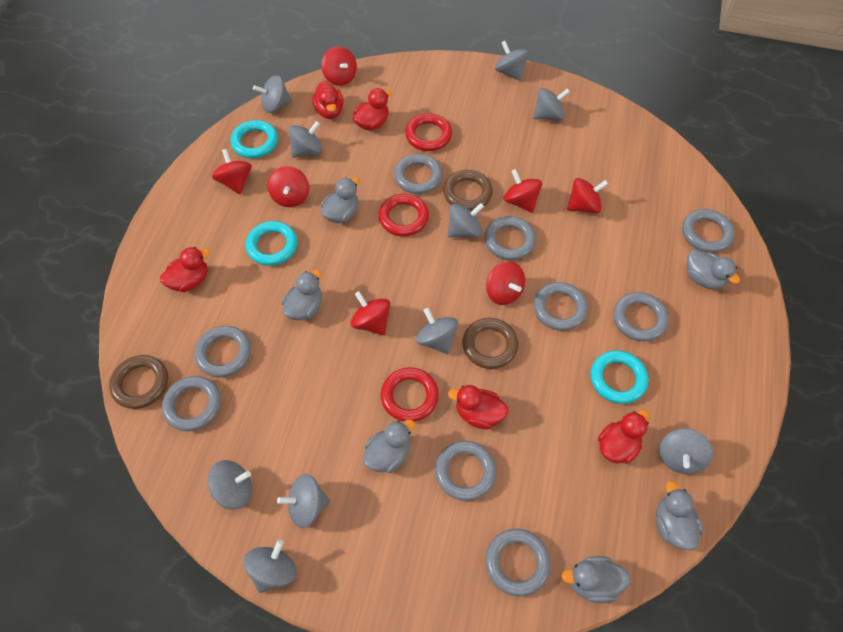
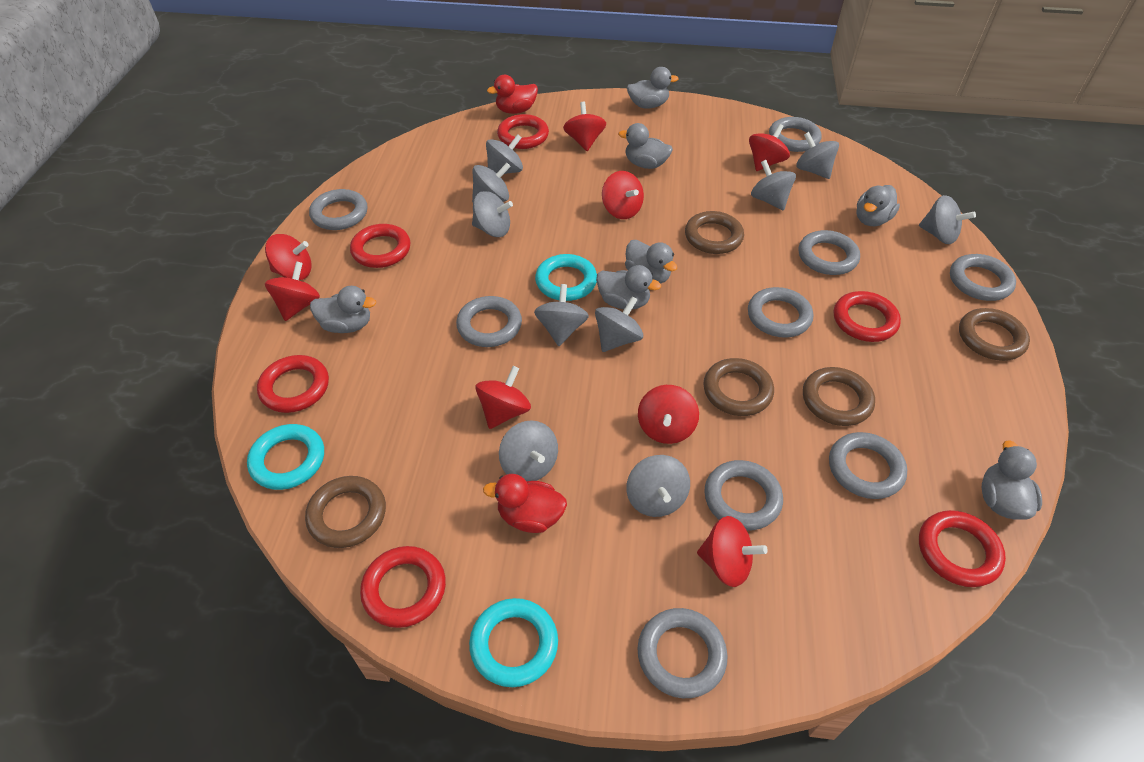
brown ring: 3 -> 5
grey duck: 6 -> 7
red duck: 5 -> 2
red ring: 3 -> 6
red spinning top: 7 -> 8

